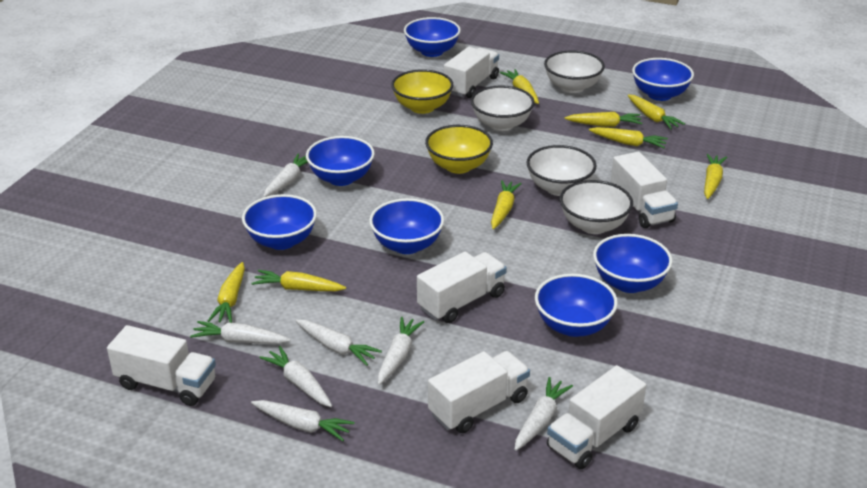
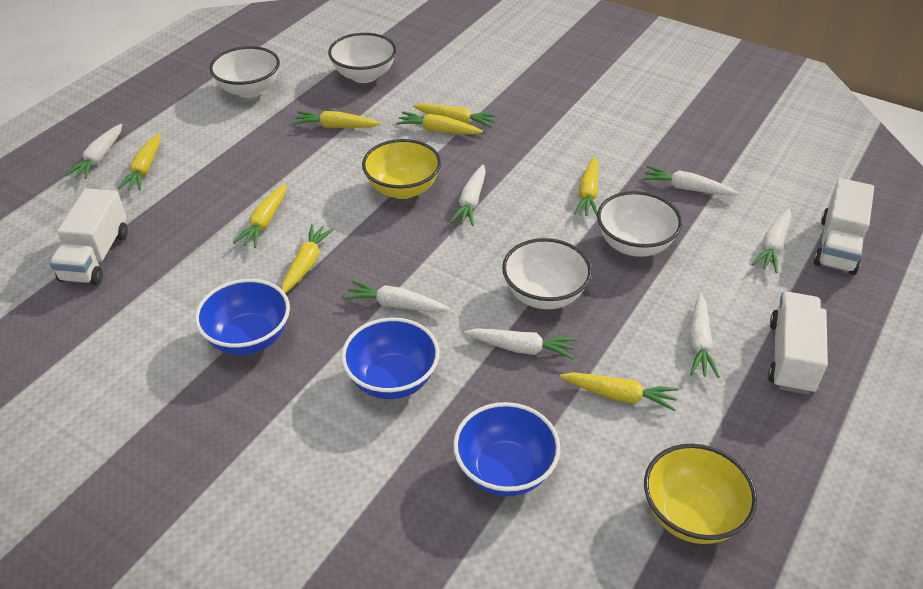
blue bowl: 7 -> 3
white truck: 6 -> 3

